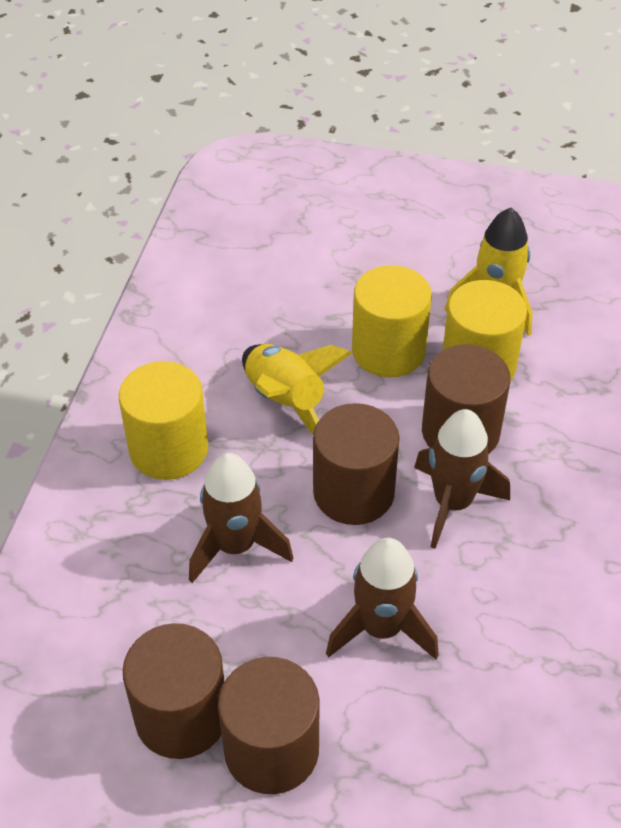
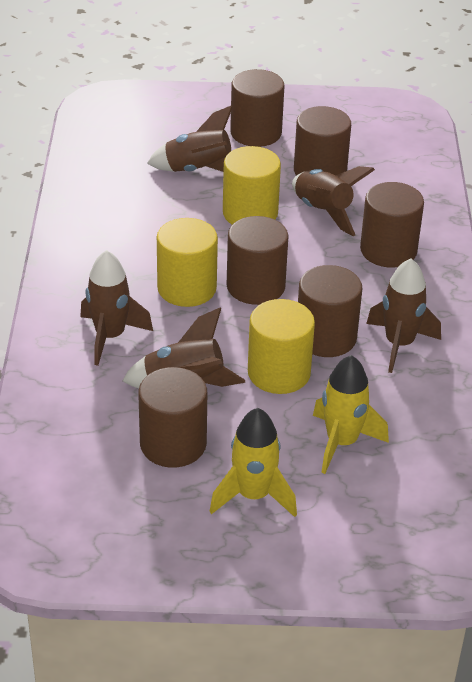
brown cylinder: 4 -> 6
brown rocket: 3 -> 5

